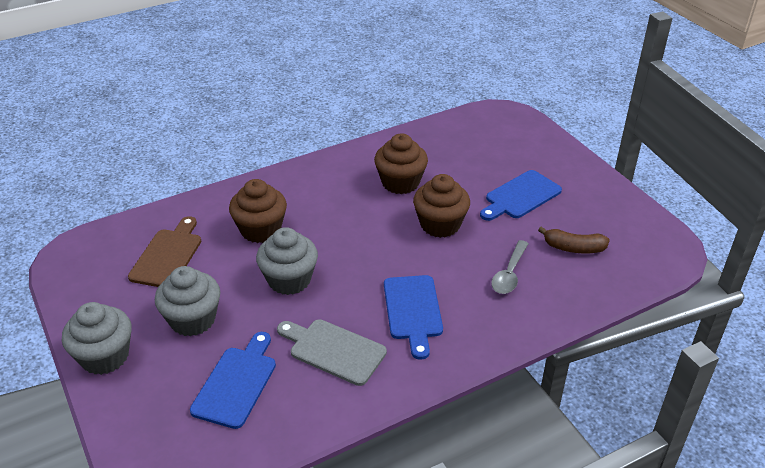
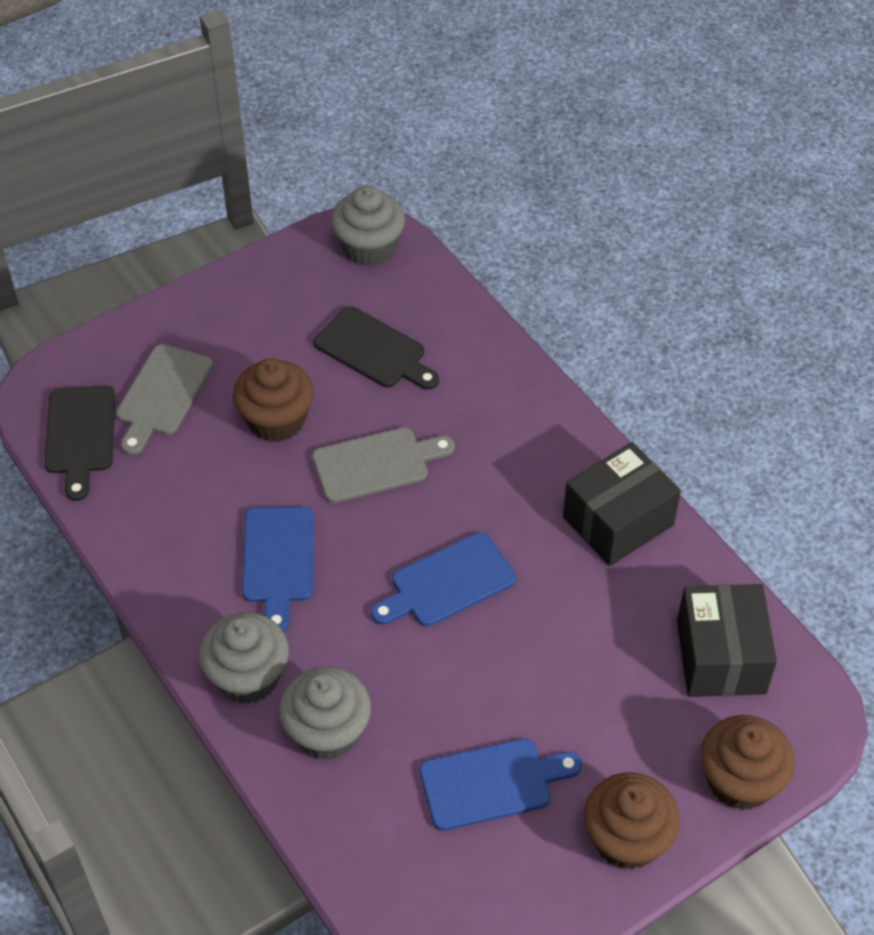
black box: 0 -> 2
black cutting board: 0 -> 2
brown banana: 1 -> 0
brown cutting board: 1 -> 0
grey cutting board: 1 -> 2
grey spoon: 1 -> 0

